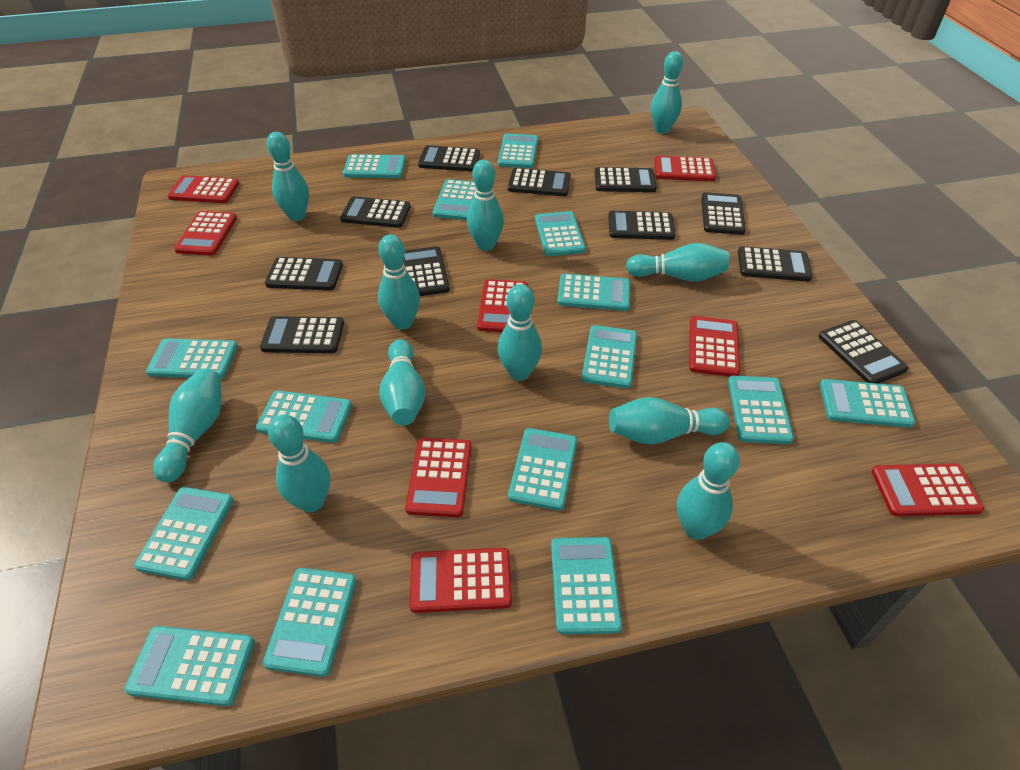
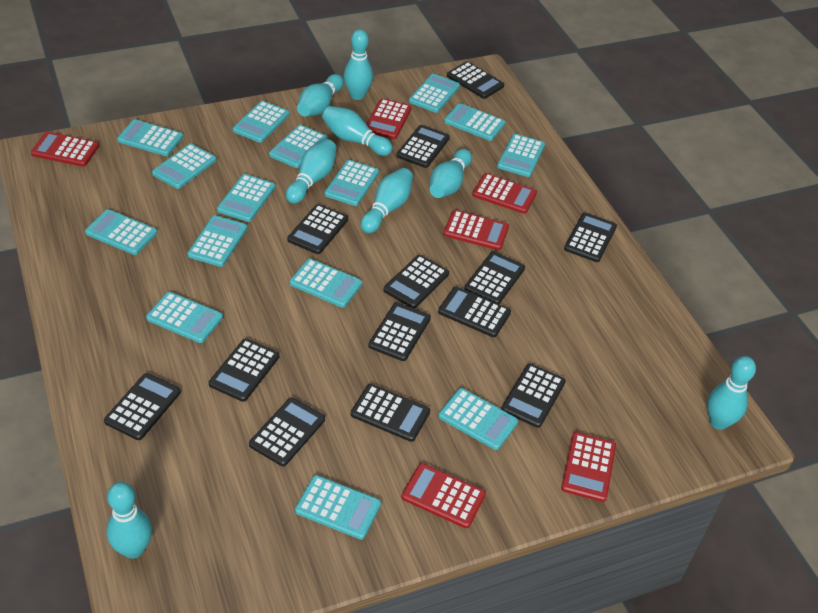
black calculator: 11 -> 13
red calculator: 8 -> 6
turquoise bowling pin: 11 -> 8

